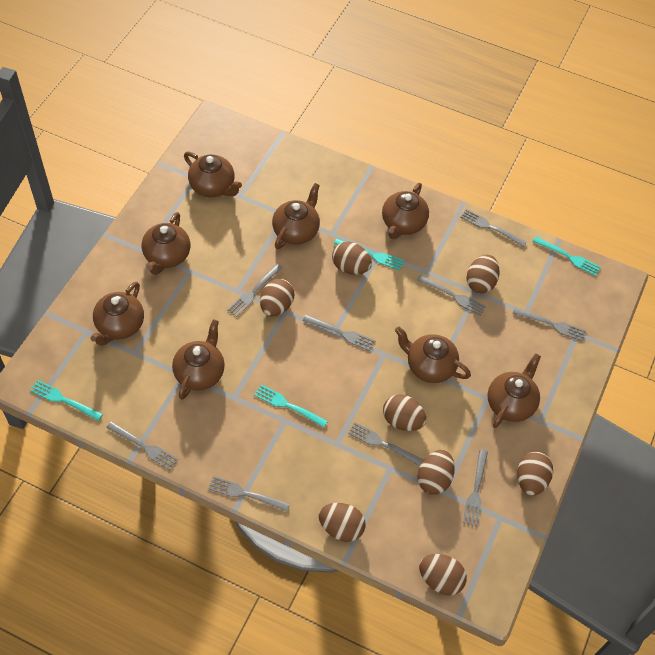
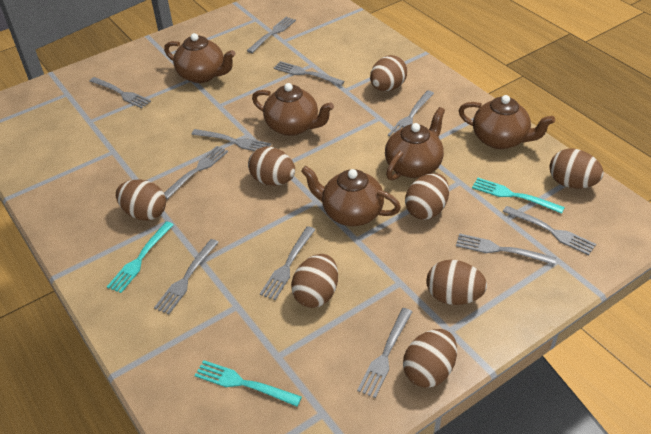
brown teapot: 8 -> 5
grey fork: 9 -> 11
turquoise fork: 4 -> 3

